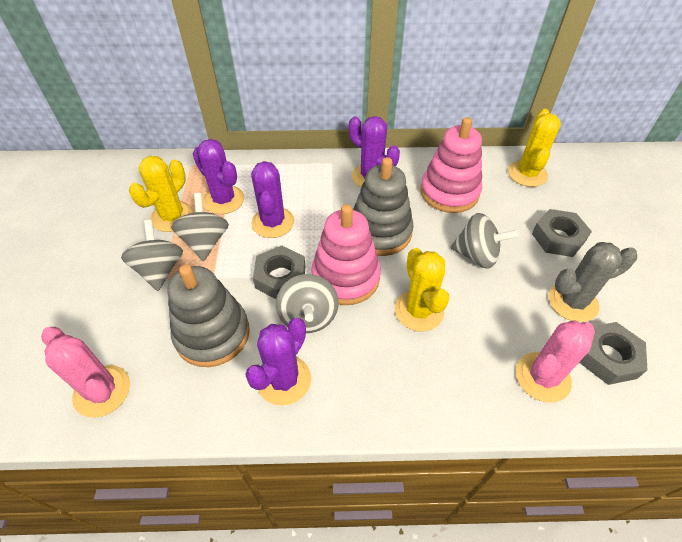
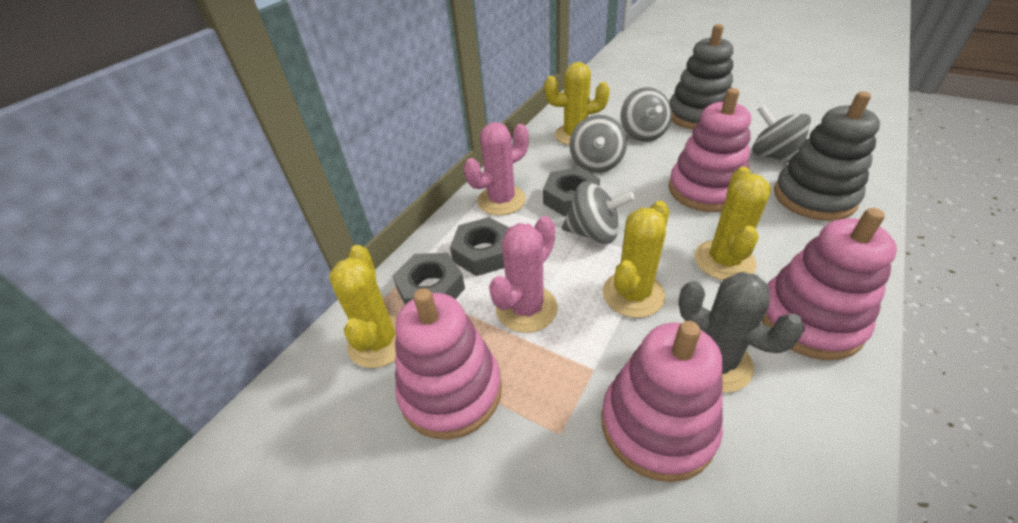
pink stacking toy: 2 -> 4
purple cactus: 4 -> 0
yellow cactus: 3 -> 4

